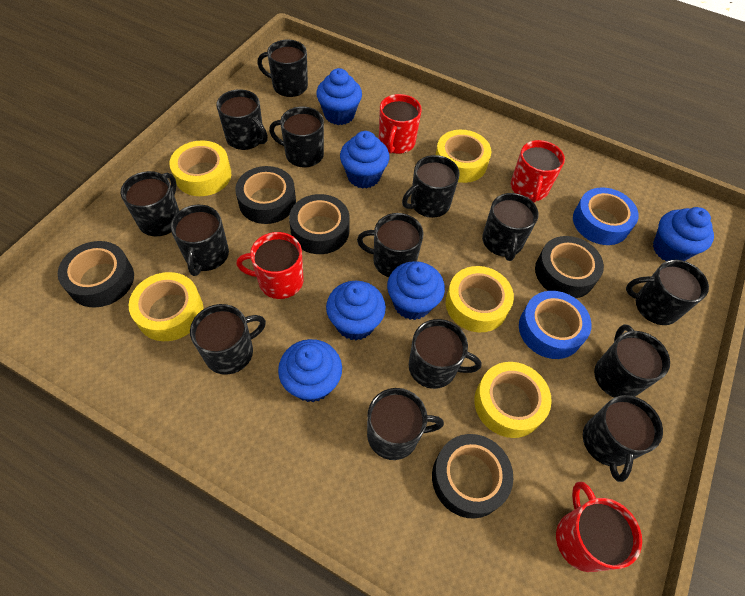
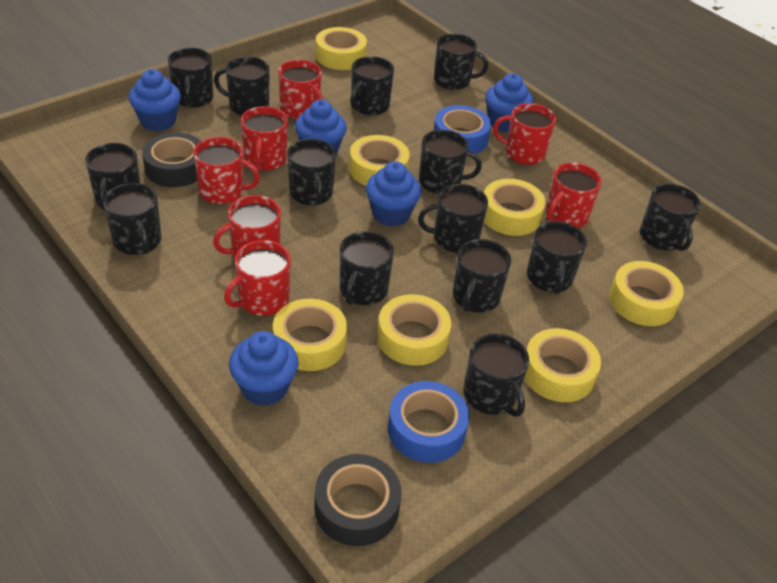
black tape: 5 -> 2
blue cupcake: 6 -> 5
red mug: 4 -> 7
yellow tape: 5 -> 7

